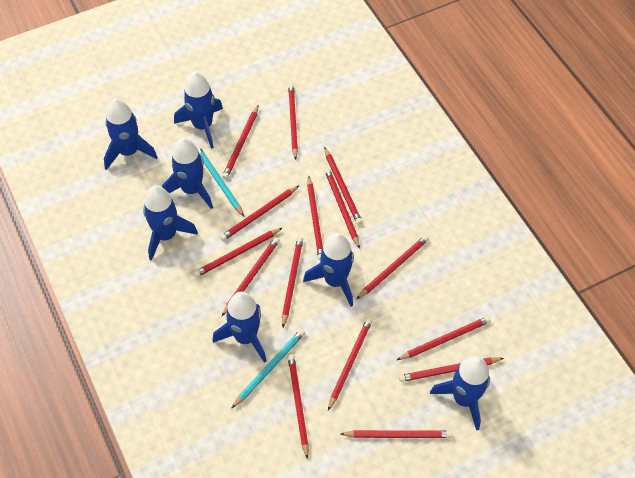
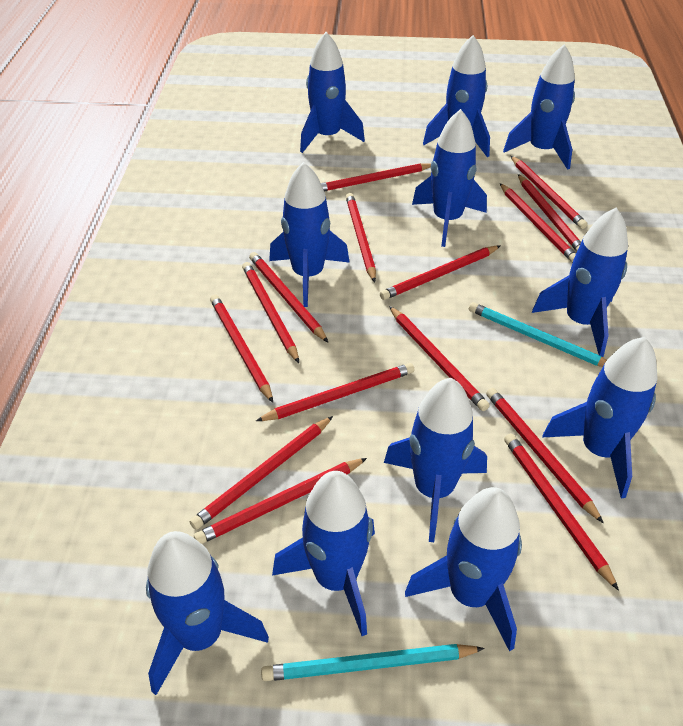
blue rocket: 7 -> 11

